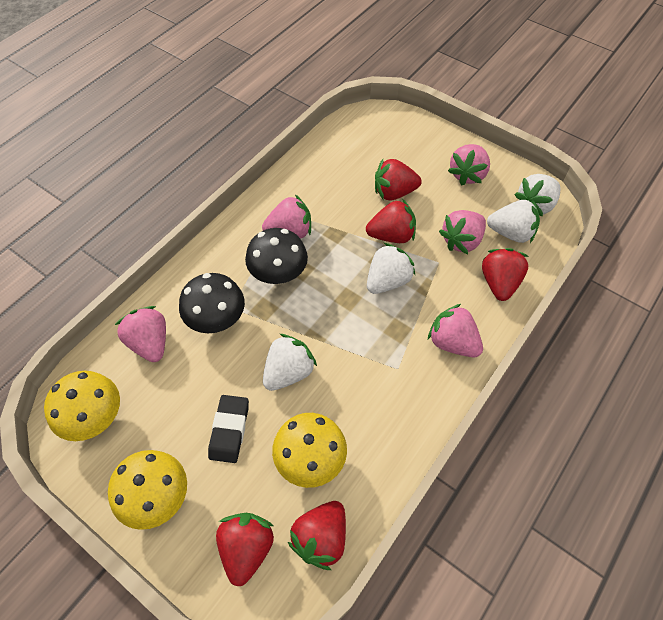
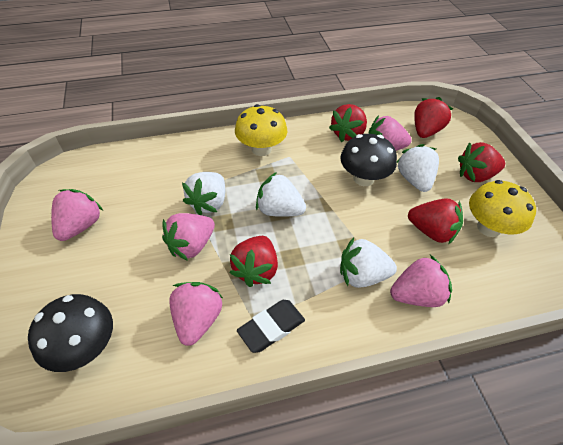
yellow mushroom: 3 -> 2

